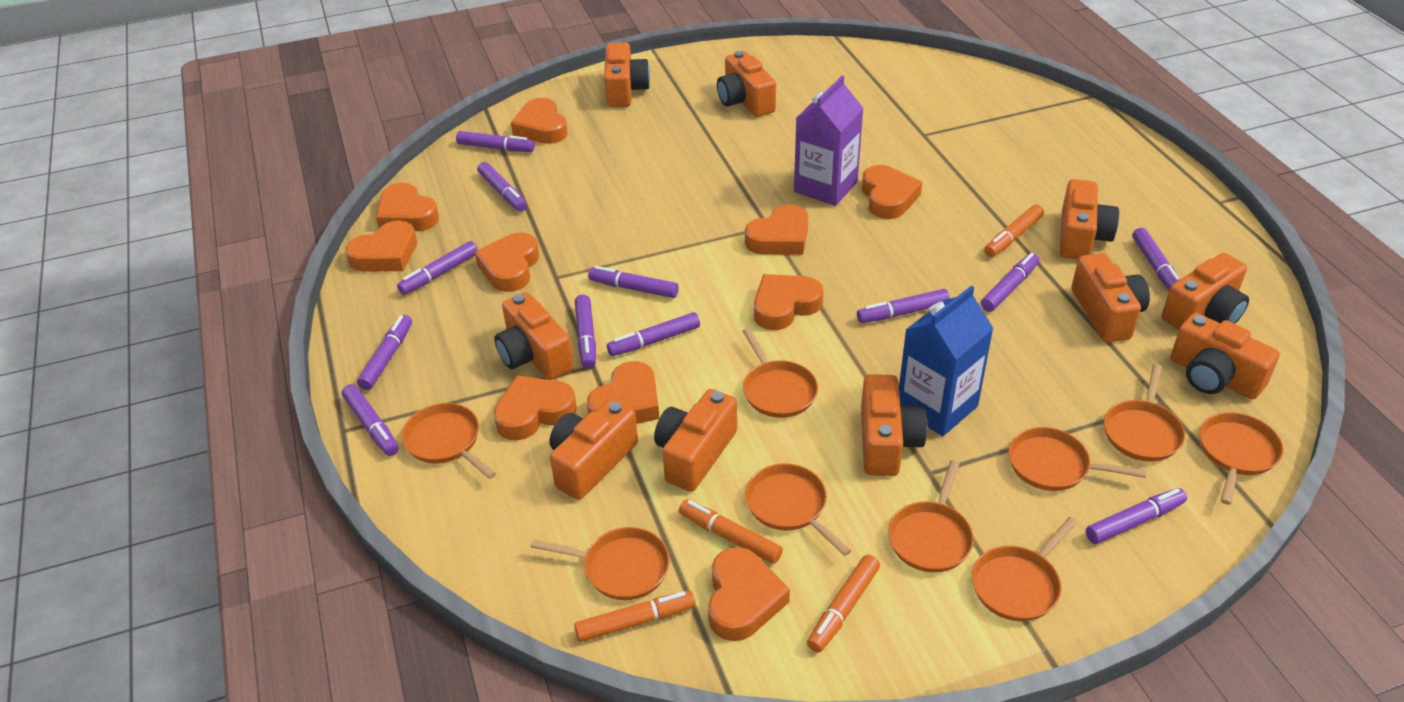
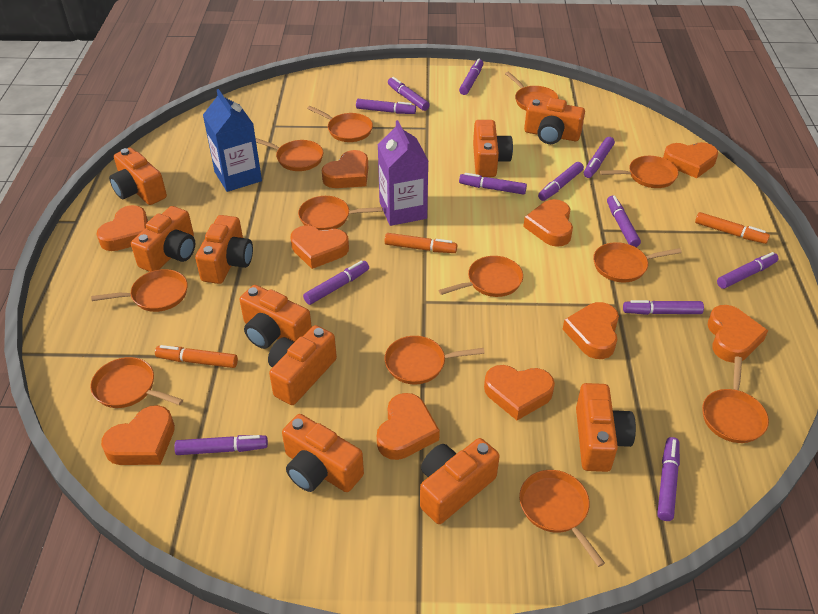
orange marker: 4 -> 3
orange pan: 9 -> 12

